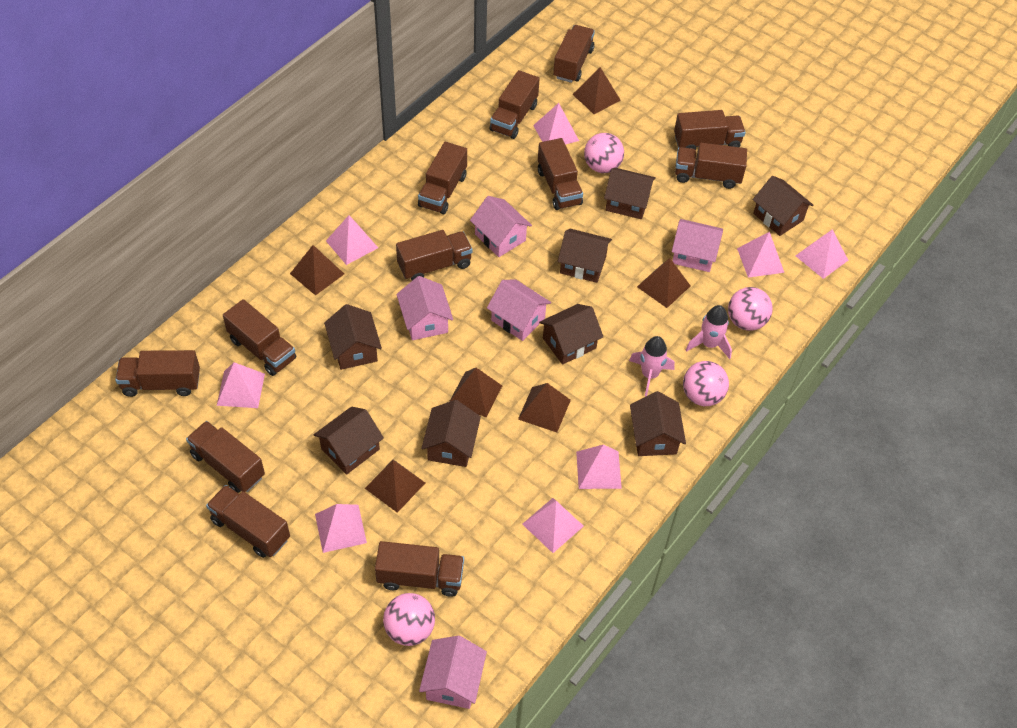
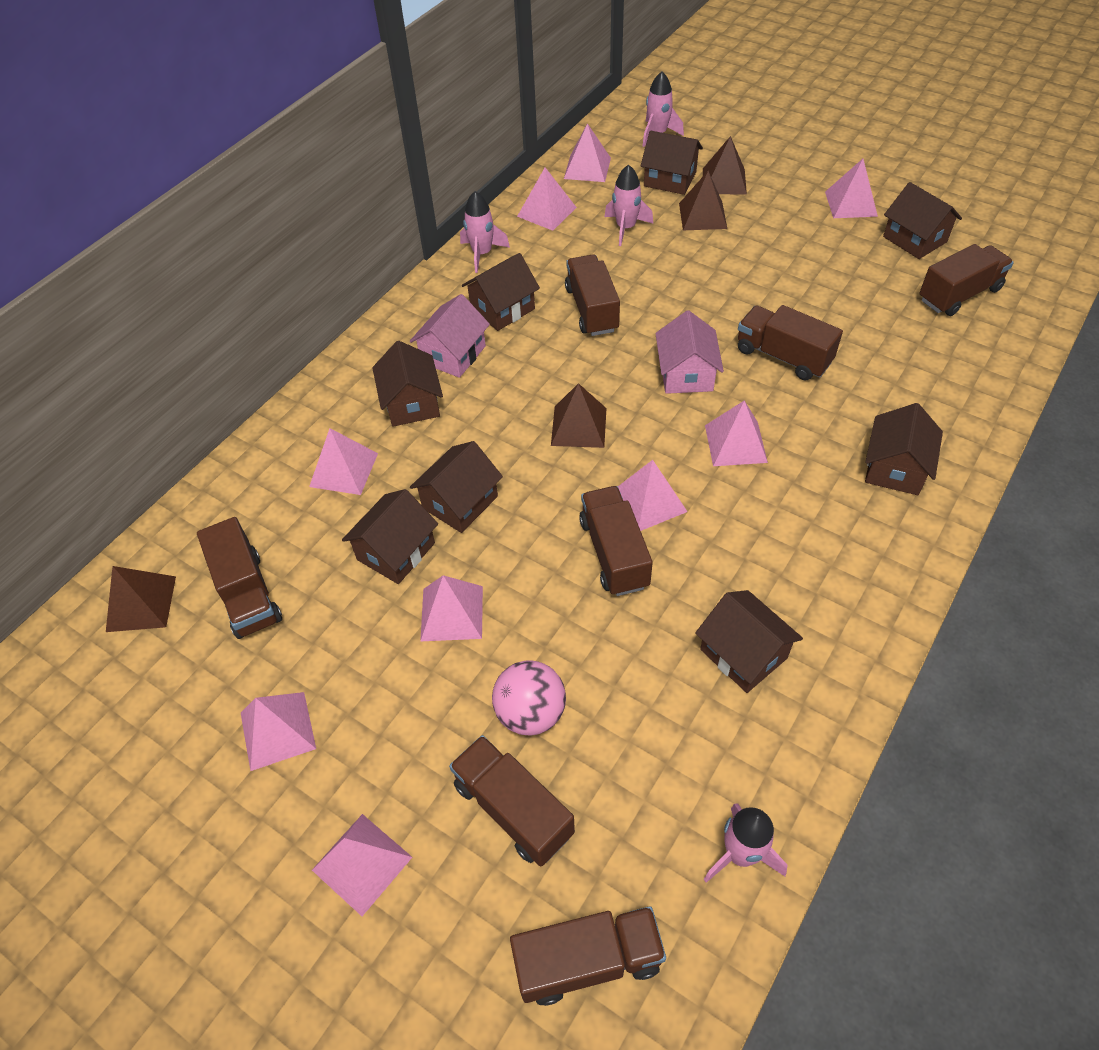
brown pyramid: 6 -> 4
brown truck: 12 -> 7
pink ball: 4 -> 1
pink house: 5 -> 2
pink pyramid: 8 -> 9
pink rocket: 2 -> 4

